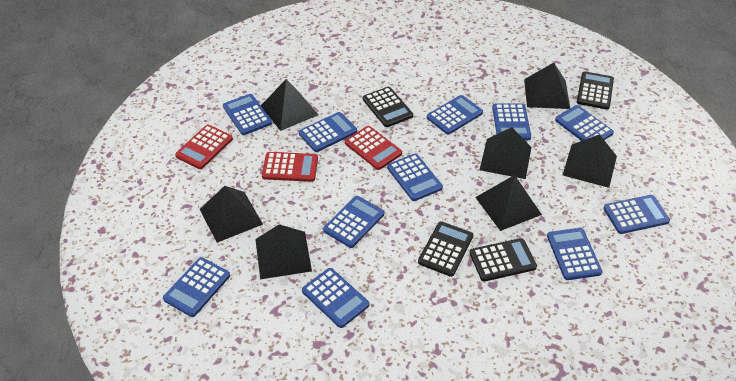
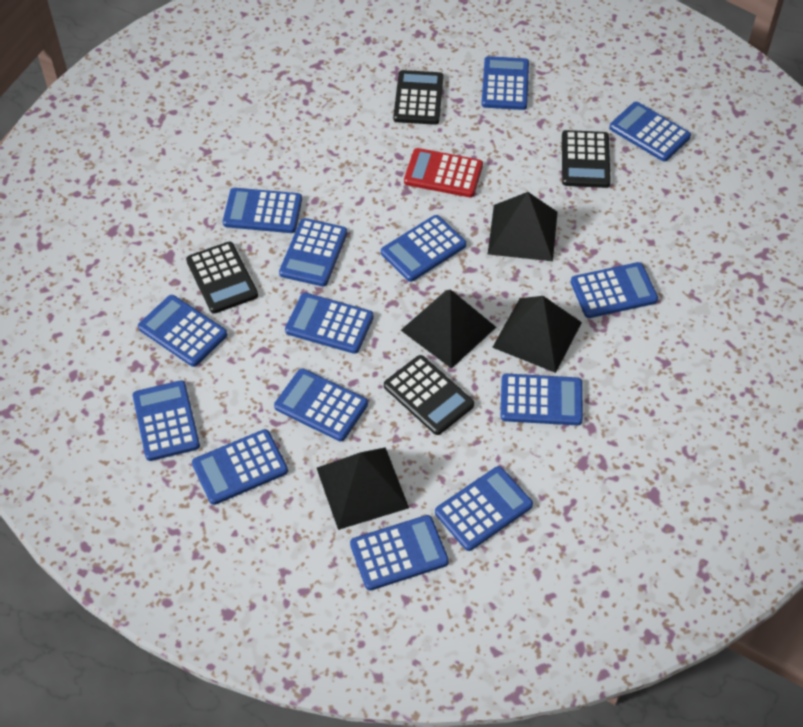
black pyramid: 7 -> 4
blue calculator: 11 -> 14
red calculator: 3 -> 1

